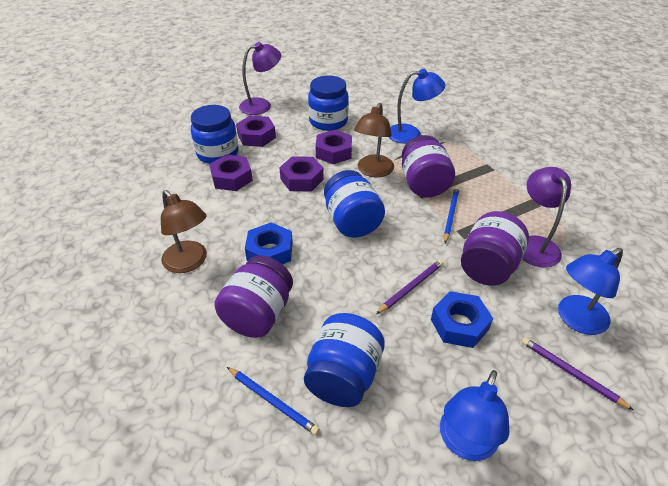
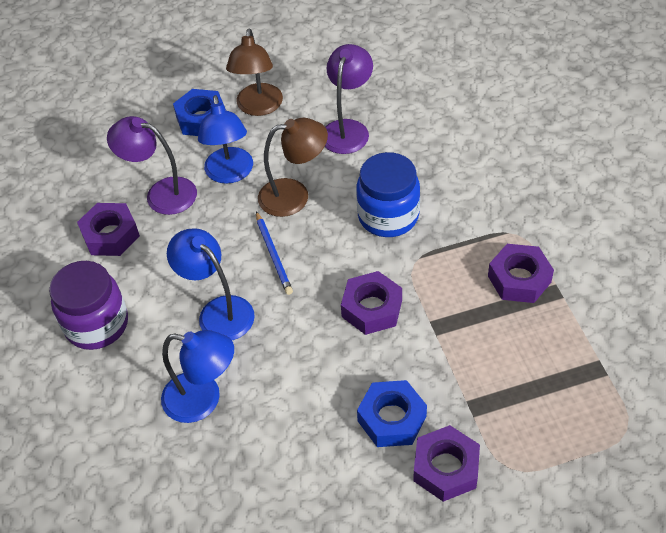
blue jar: 4 -> 1
blue pencil: 2 -> 1
purple jar: 3 -> 1
purple pencil: 2 -> 0

